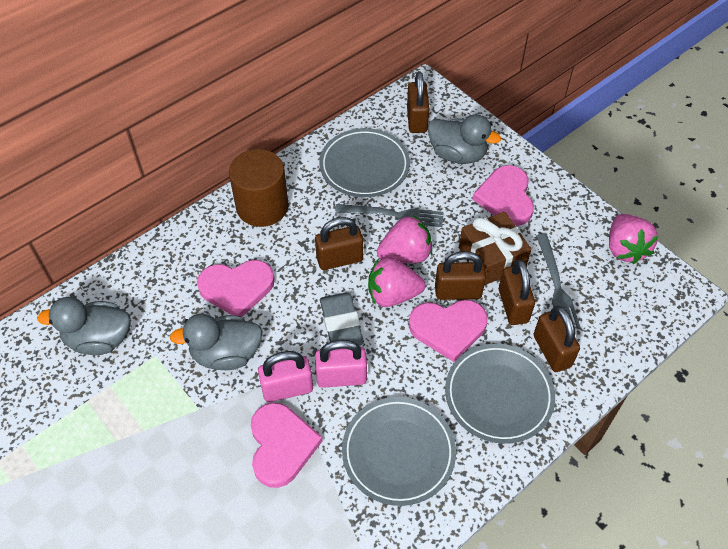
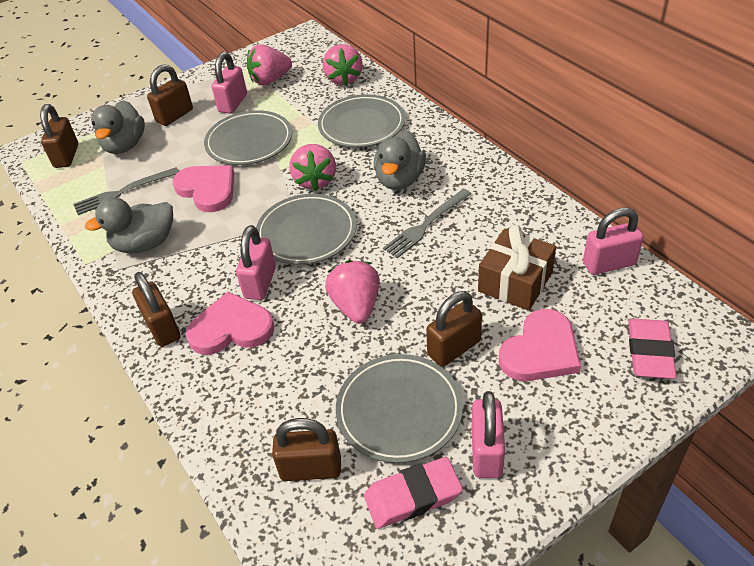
brown cylinder: 1 -> 0
grey eraser: 1 -> 0
grey plate: 3 -> 4
pink eraser: 0 -> 2
pink heart: 4 -> 3
pink padlock: 2 -> 4
pink strawberry: 3 -> 4

